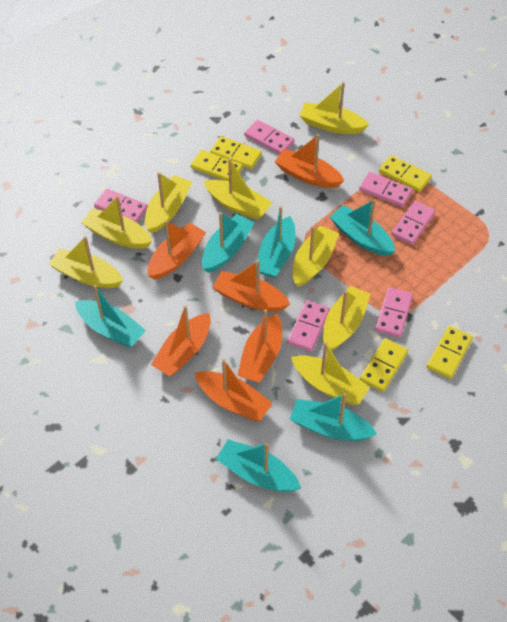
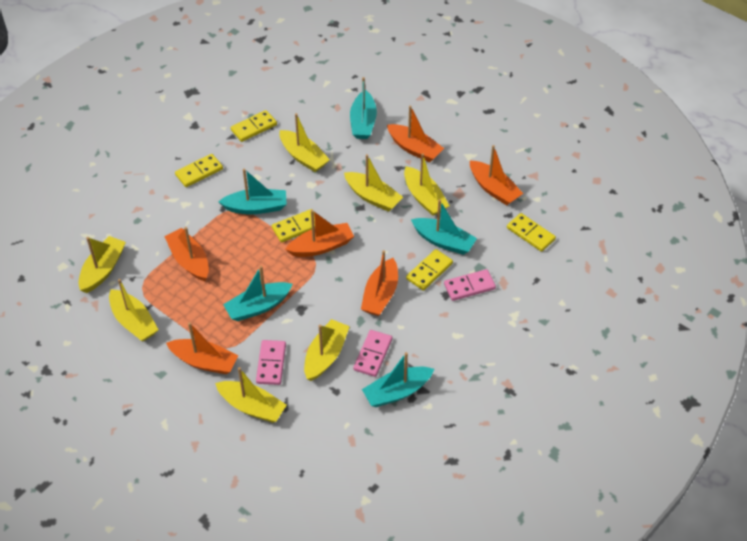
pink domino: 6 -> 3
turquoise boat: 6 -> 5
yellow boat: 8 -> 7

